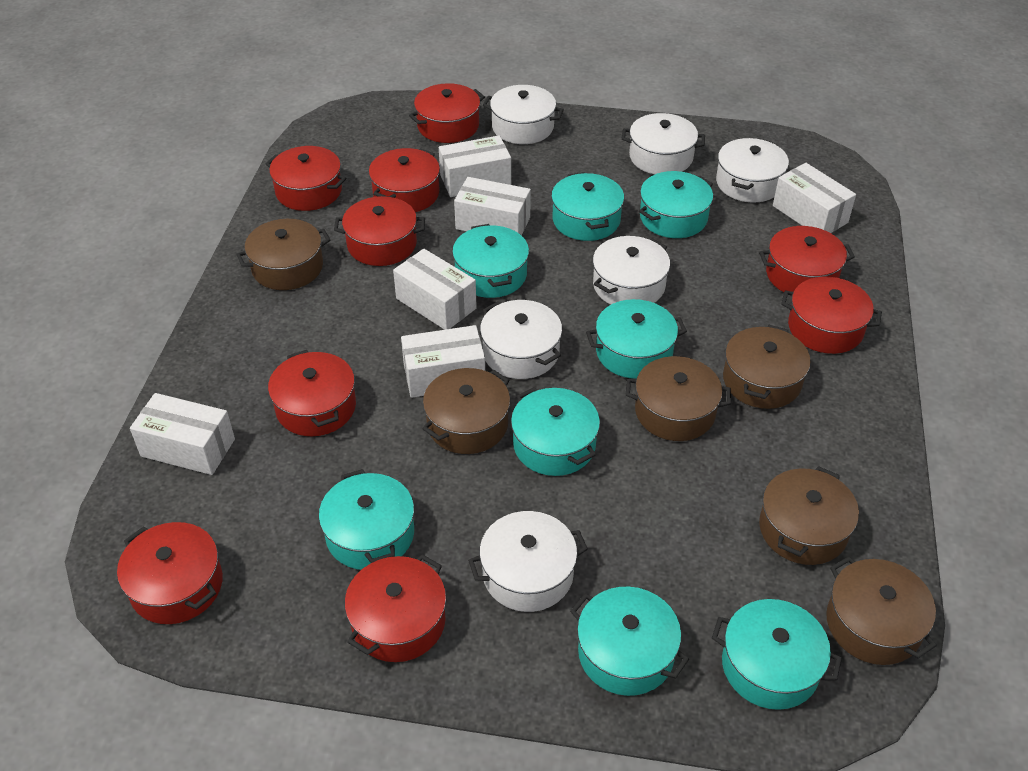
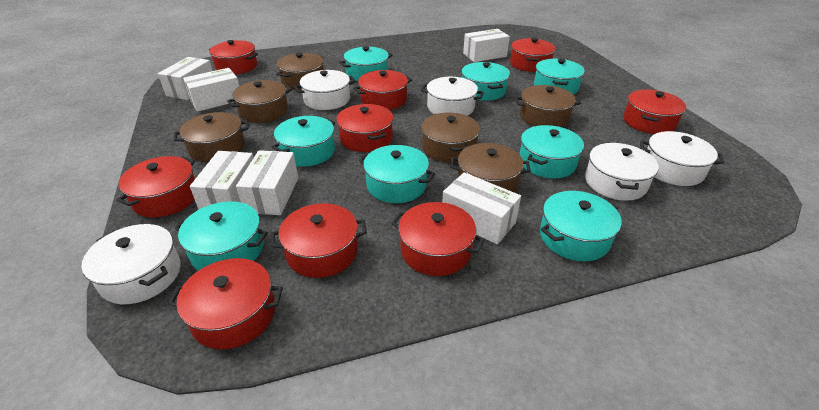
white pot: 6 -> 5

